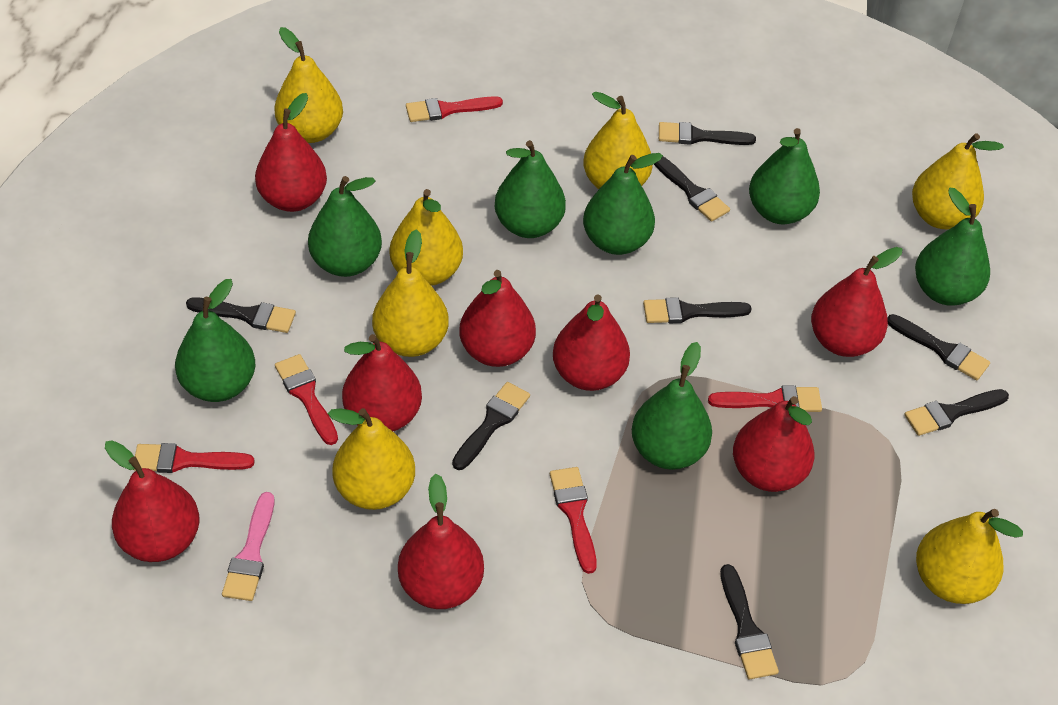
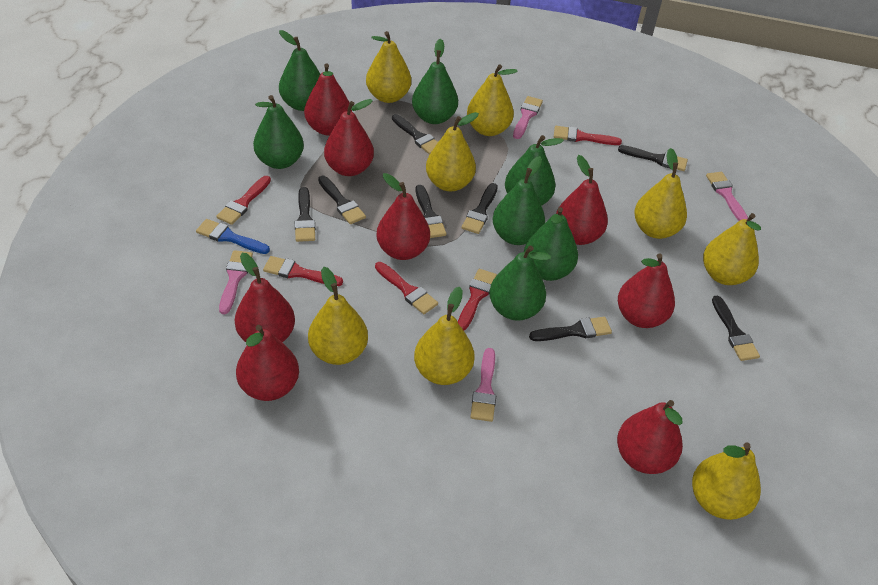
blue brush: 0 -> 1
pink brush: 1 -> 4
yellow pear: 7 -> 8

